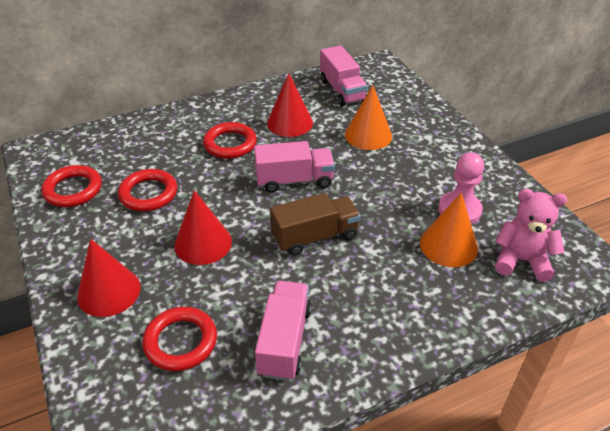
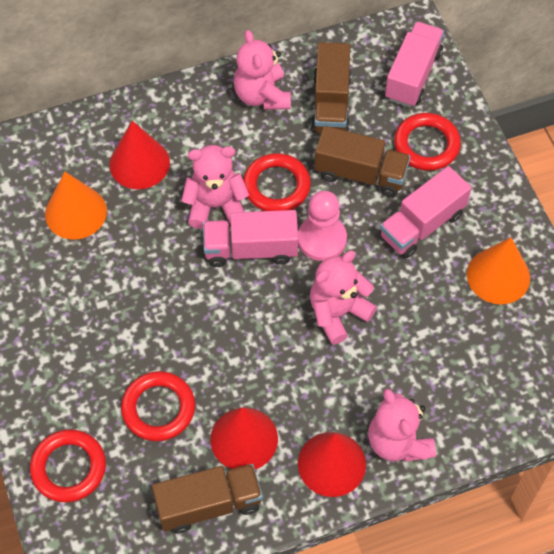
brown truck: 1 -> 3
pink teddy bear: 1 -> 4

